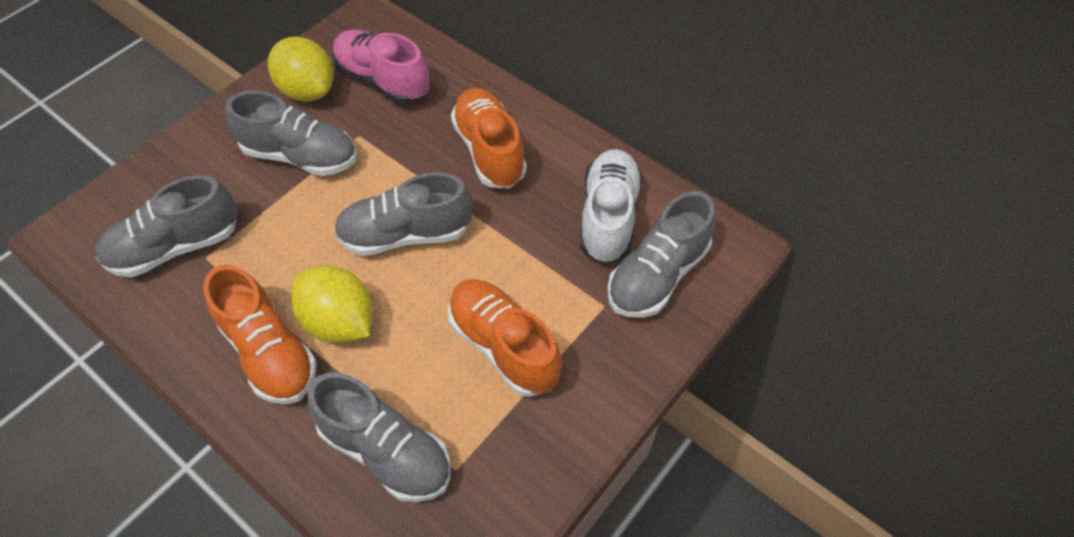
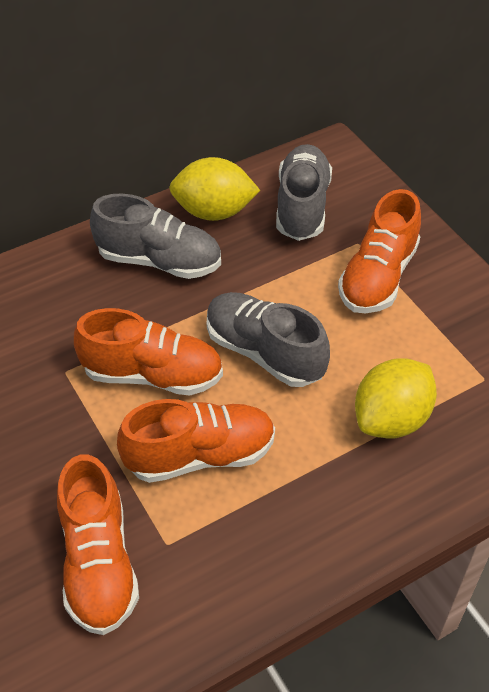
grey shoe: 5 -> 3
orange shoe: 3 -> 4
pink shoe: 1 -> 0
white shoe: 1 -> 0

